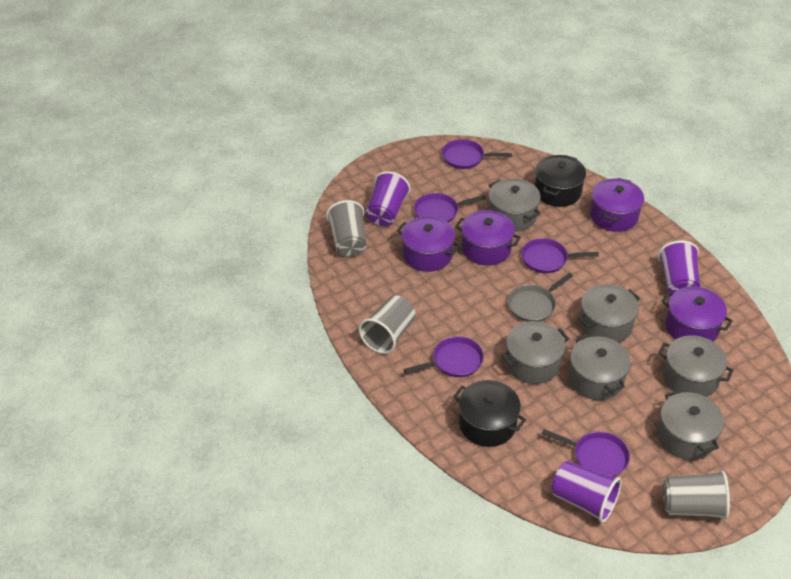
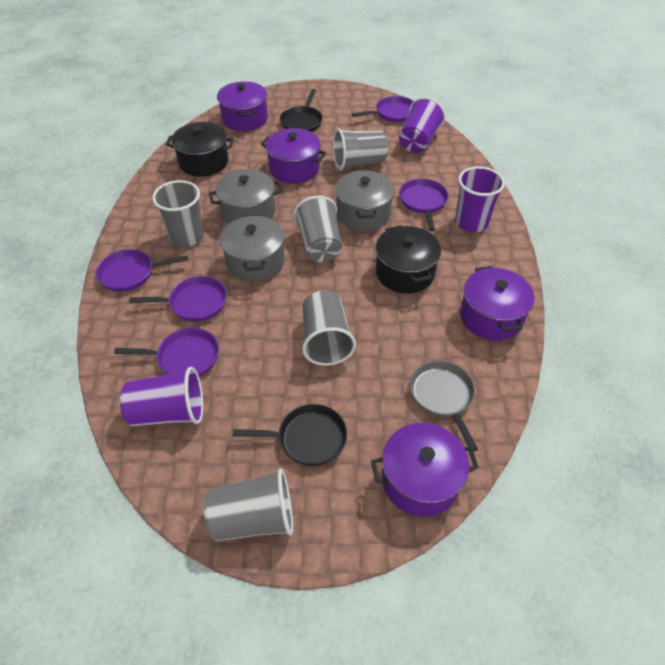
black pan: 0 -> 2
grey cup: 3 -> 5
grey pot: 6 -> 3

